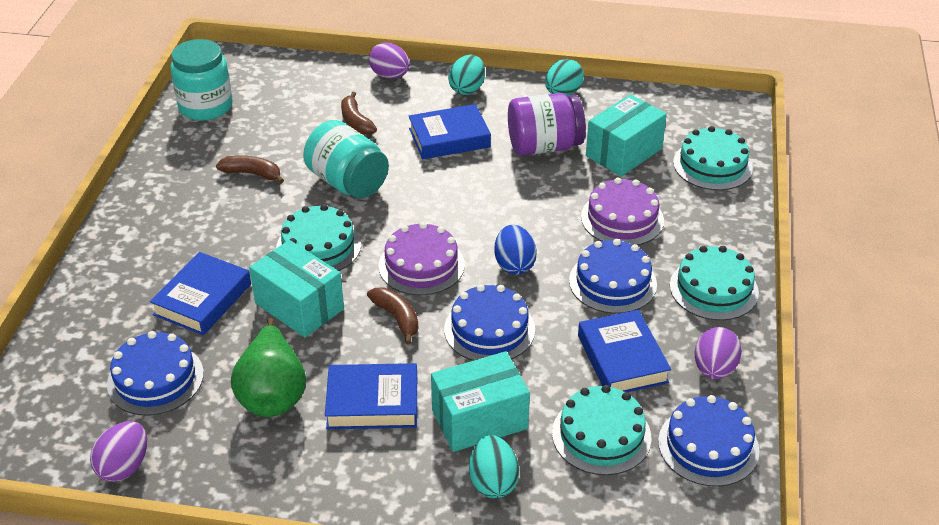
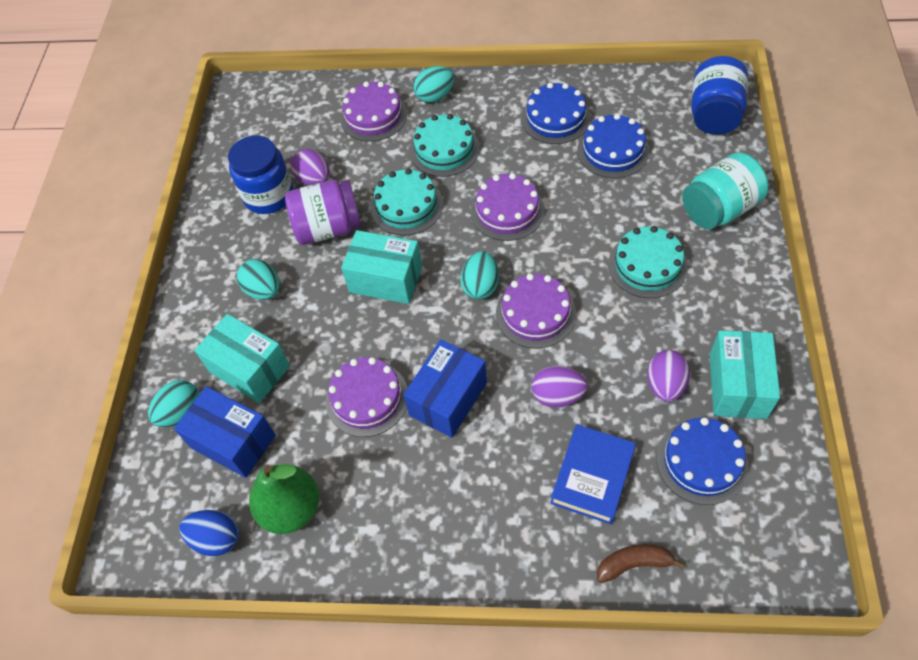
blue book: 4 -> 1
blue box: 0 -> 2
blue cake: 4 -> 3
blue jar: 0 -> 2
brown banana: 3 -> 1
purple cake: 2 -> 4
turquoise cake: 4 -> 3
turquoise egg: 3 -> 4
turquoise jar: 2 -> 1

